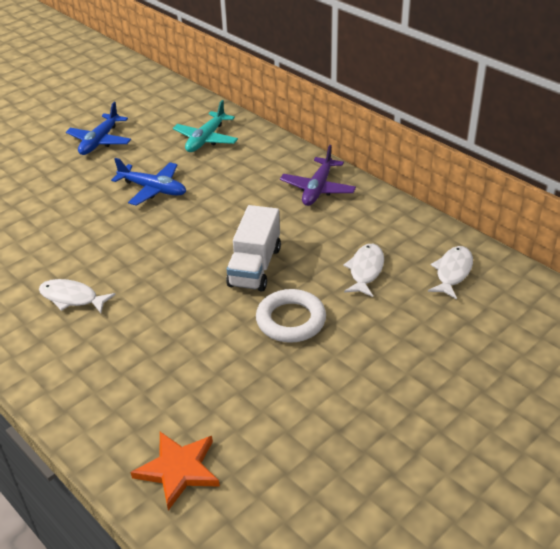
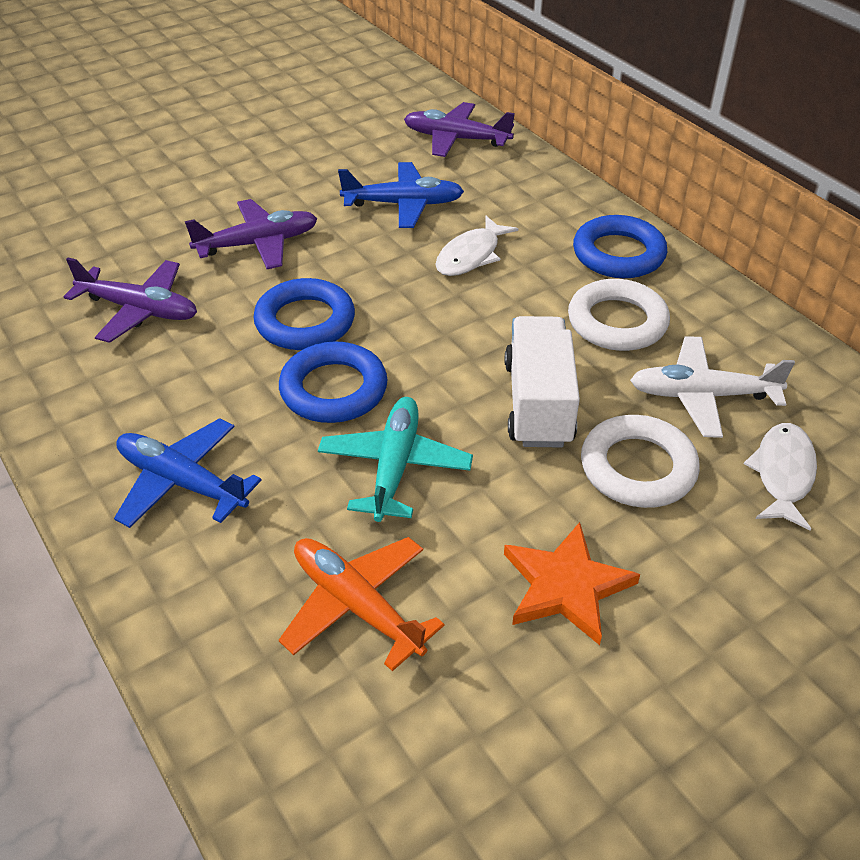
blue ring: 0 -> 3
orange plane: 0 -> 1
purple plane: 1 -> 3
white fish: 3 -> 2
white plane: 0 -> 1
white ring: 1 -> 2

